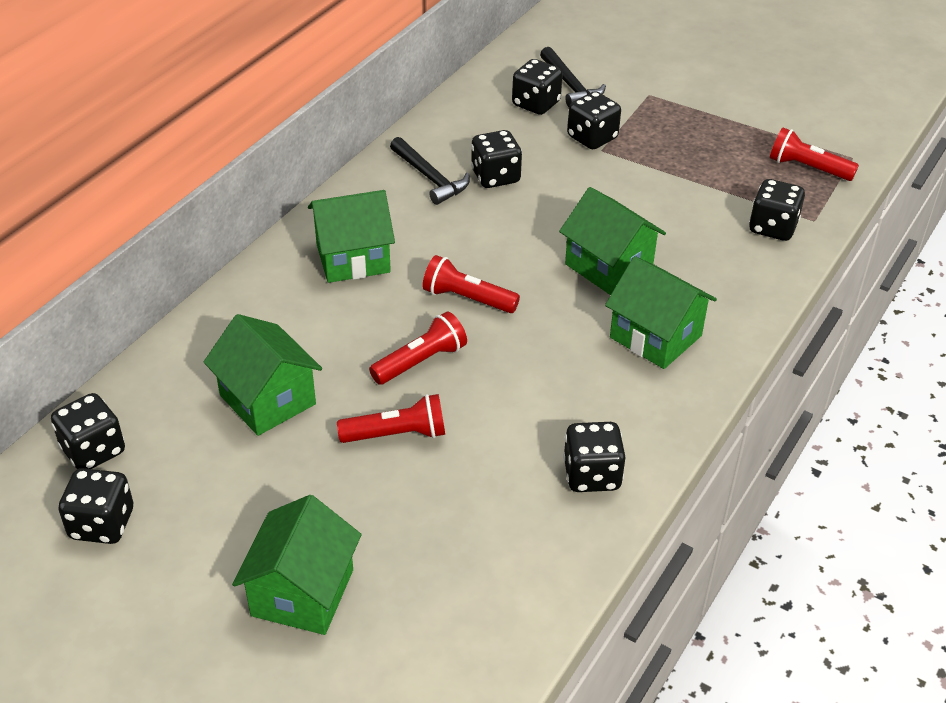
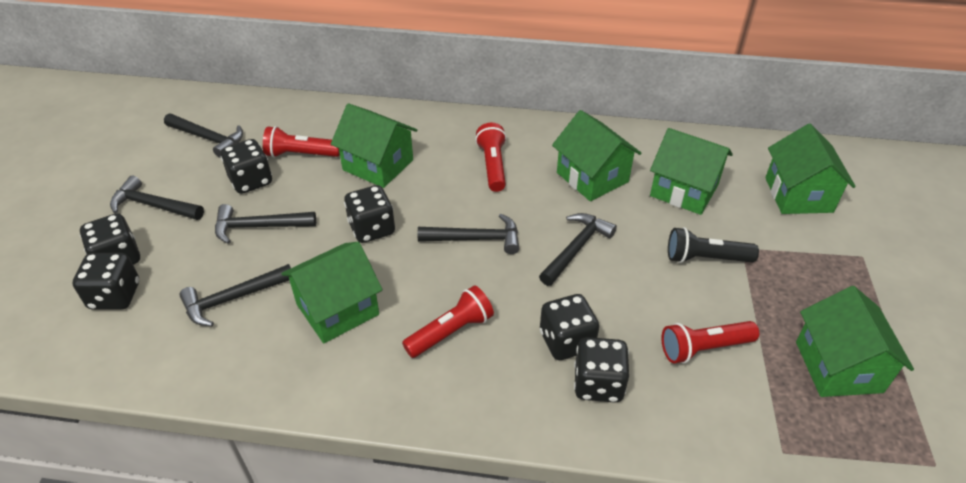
black dice: 7 -> 6
black flashlight: 0 -> 1
black hammer: 2 -> 6
green house: 5 -> 6

